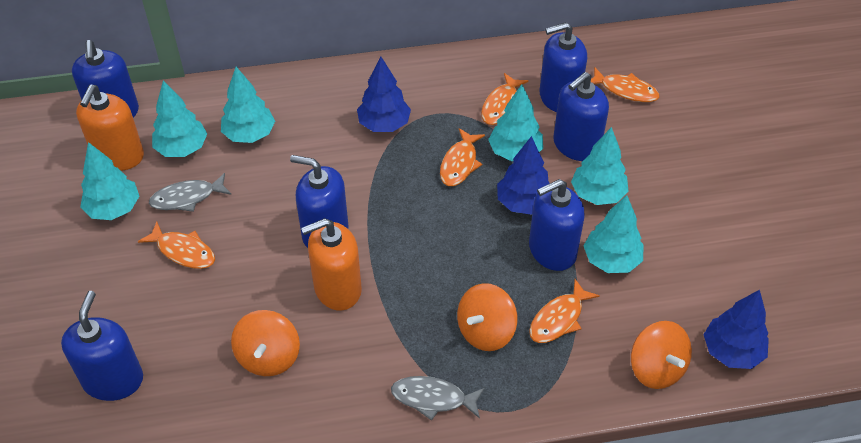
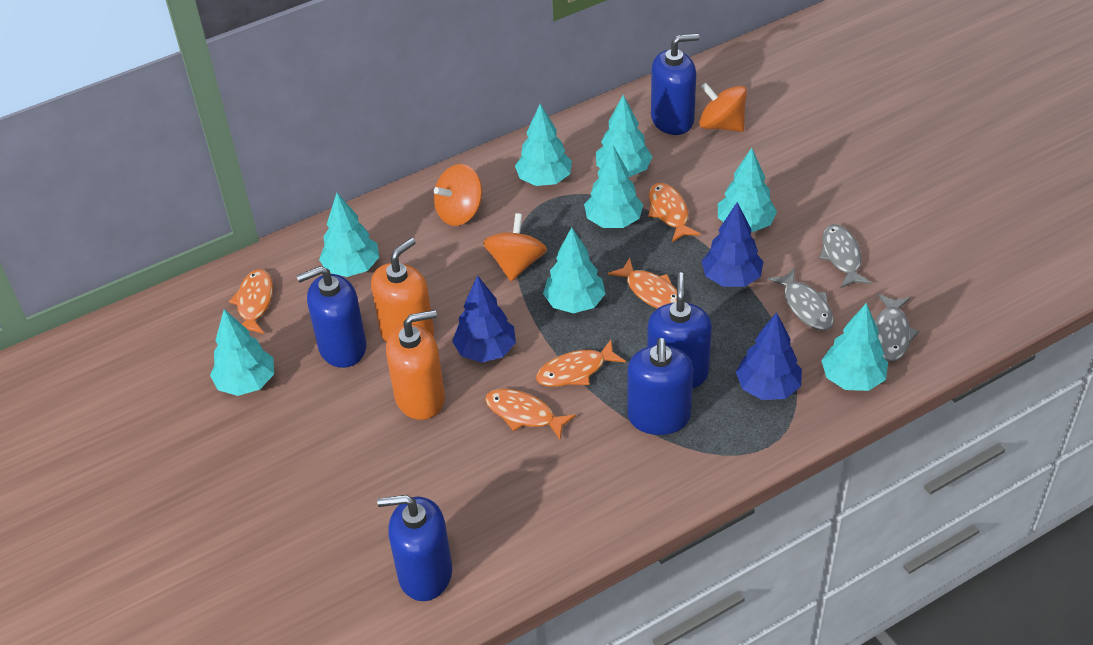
blue soap dispenser: 6 -> 5
grey fish: 2 -> 3
turquoise tree: 6 -> 8

